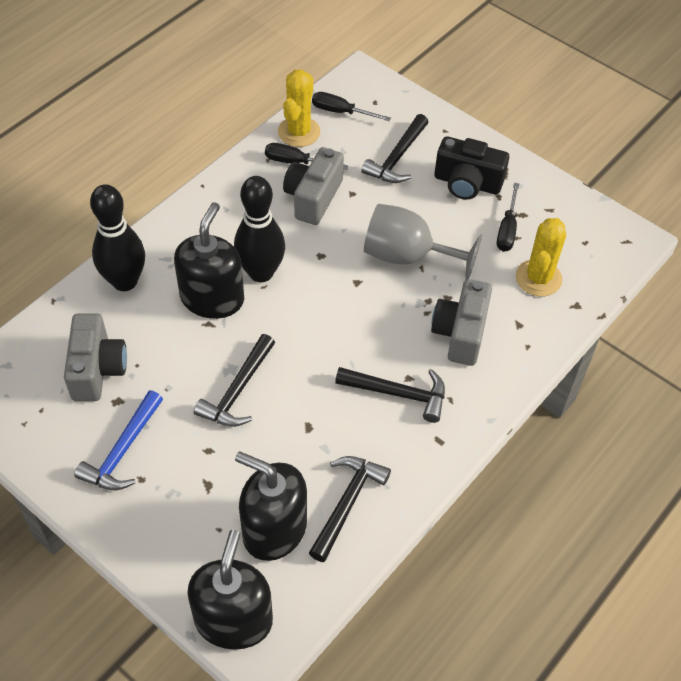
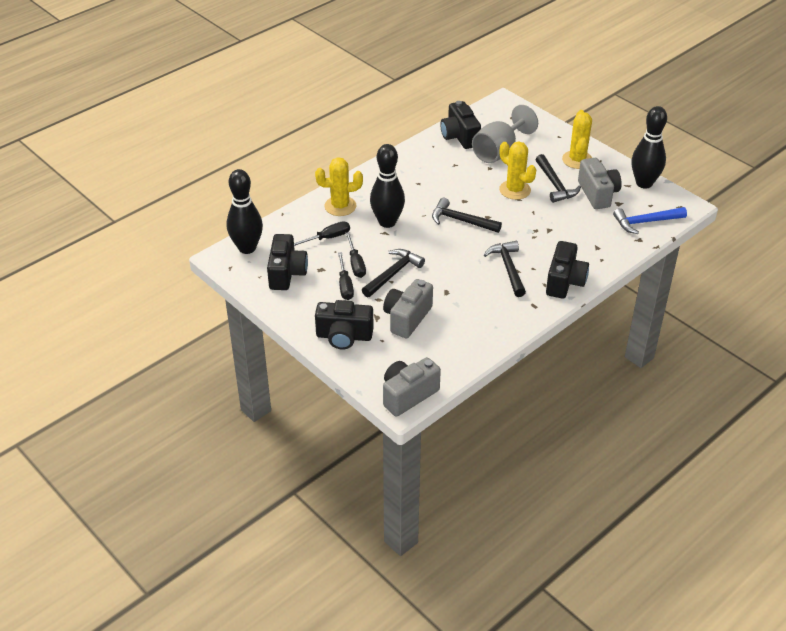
black bowling pin: 2 -> 3
black camera: 1 -> 4
black soap dispenser: 3 -> 0
yellow cactus: 2 -> 3

